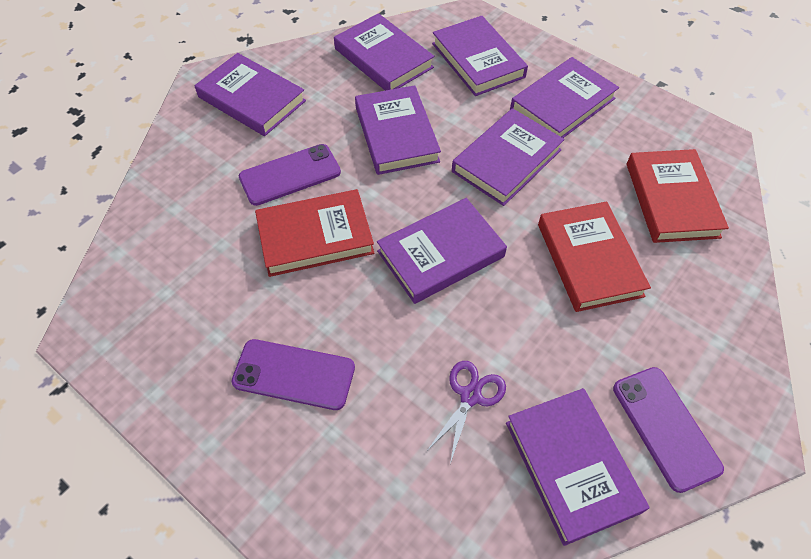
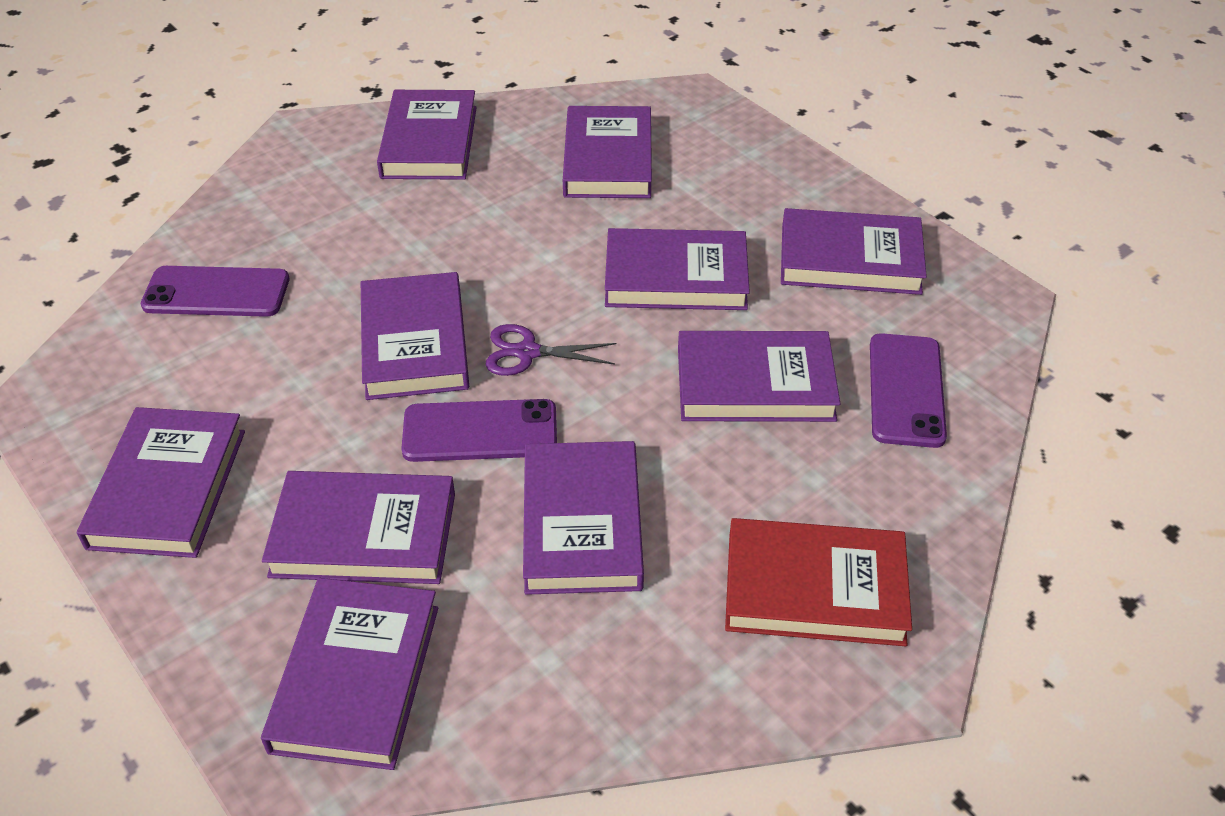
purple book: 8 -> 10
red book: 3 -> 1

